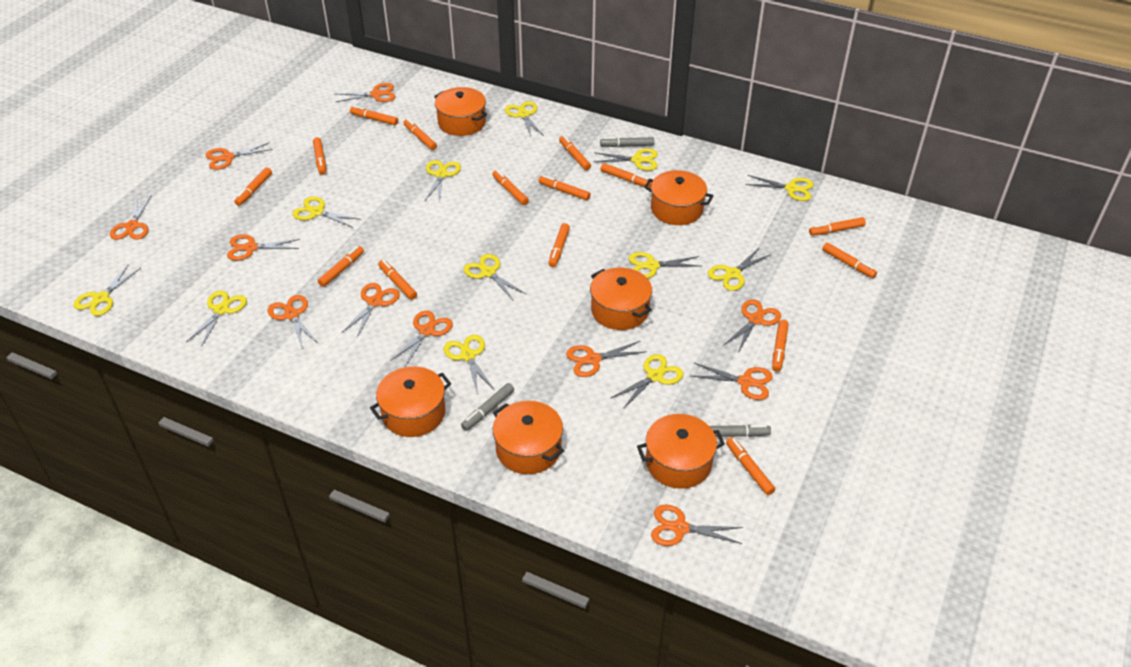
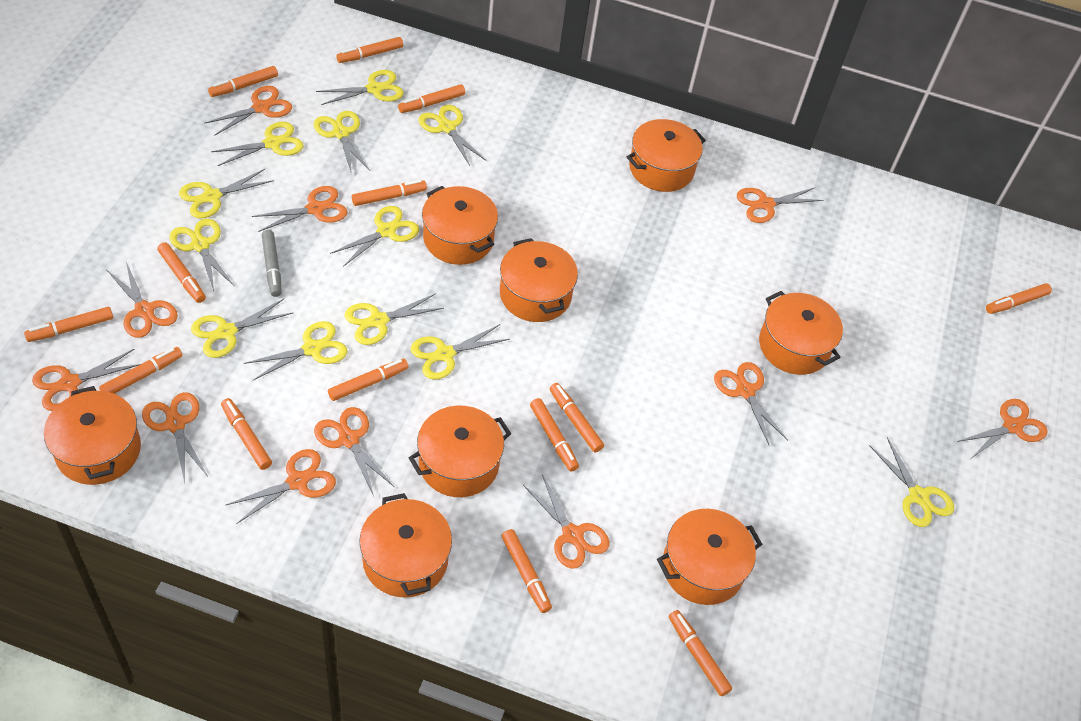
grey marker: 3 -> 1
orange marker: 15 -> 14
orange pot: 6 -> 8

